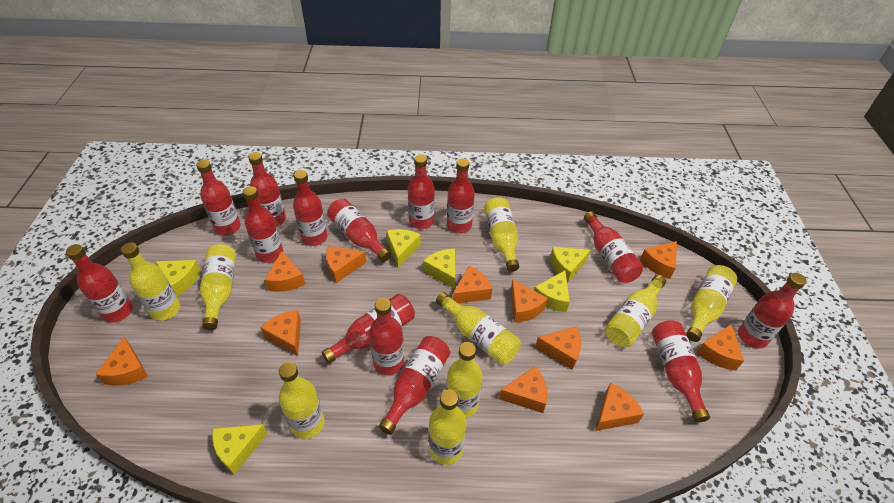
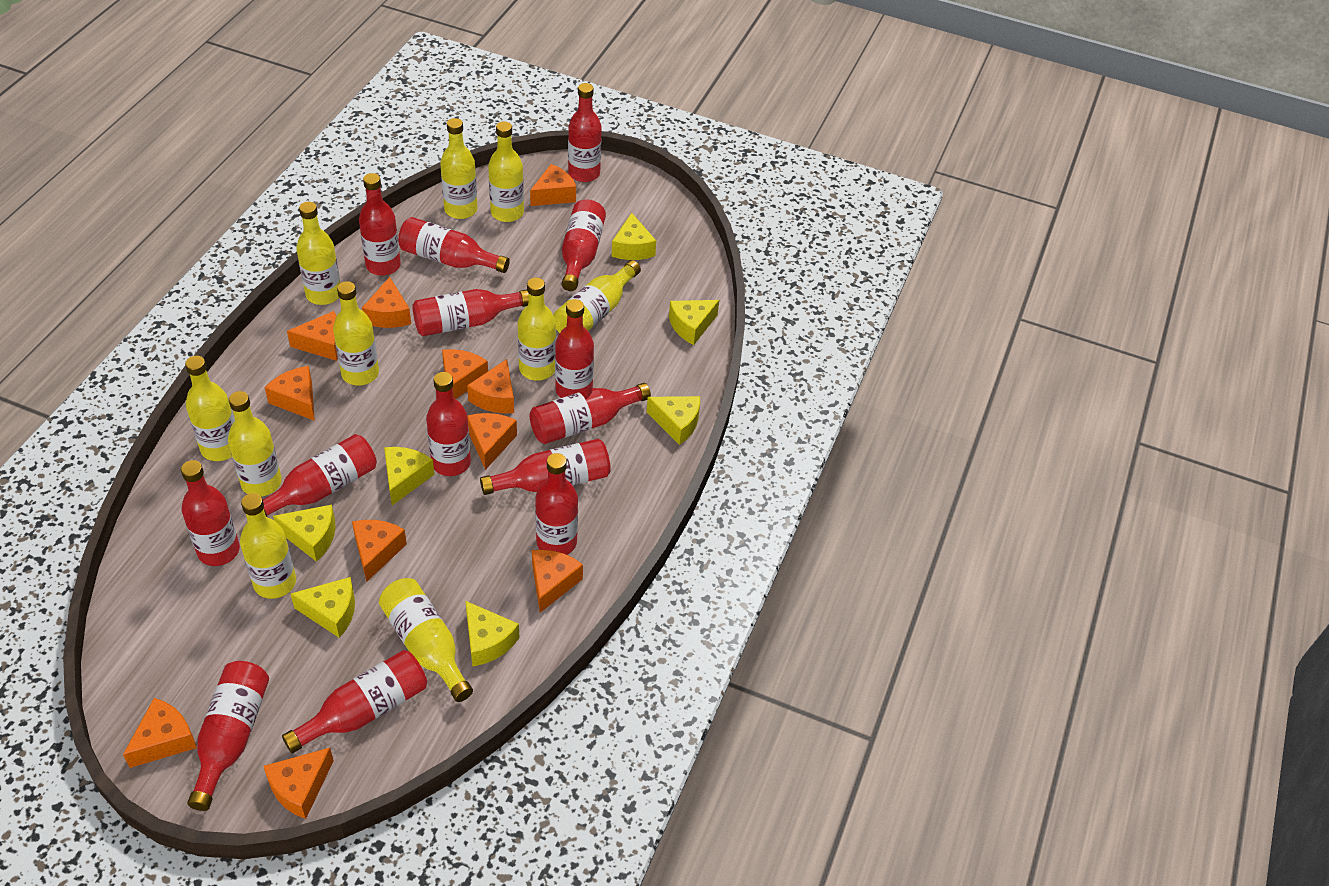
yellow bottle: 9 -> 10
yellow cheese: 6 -> 7

